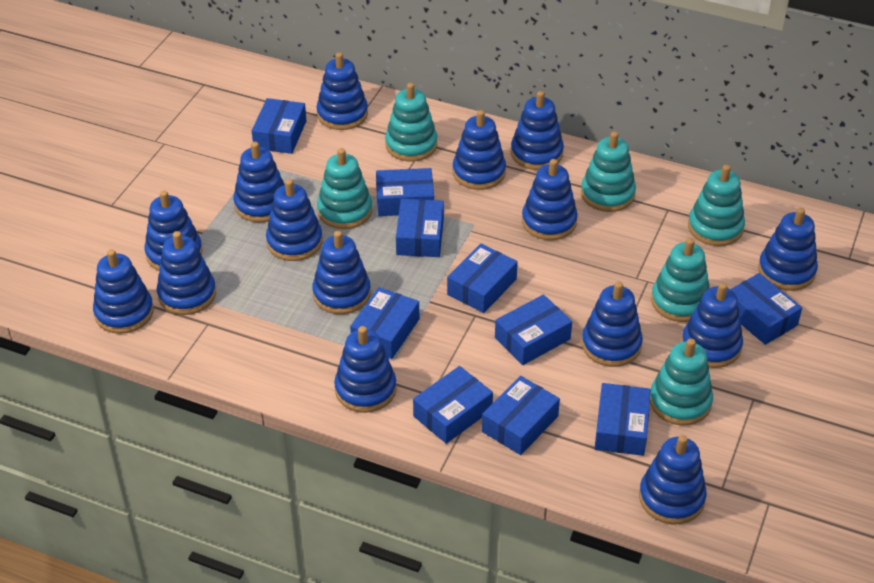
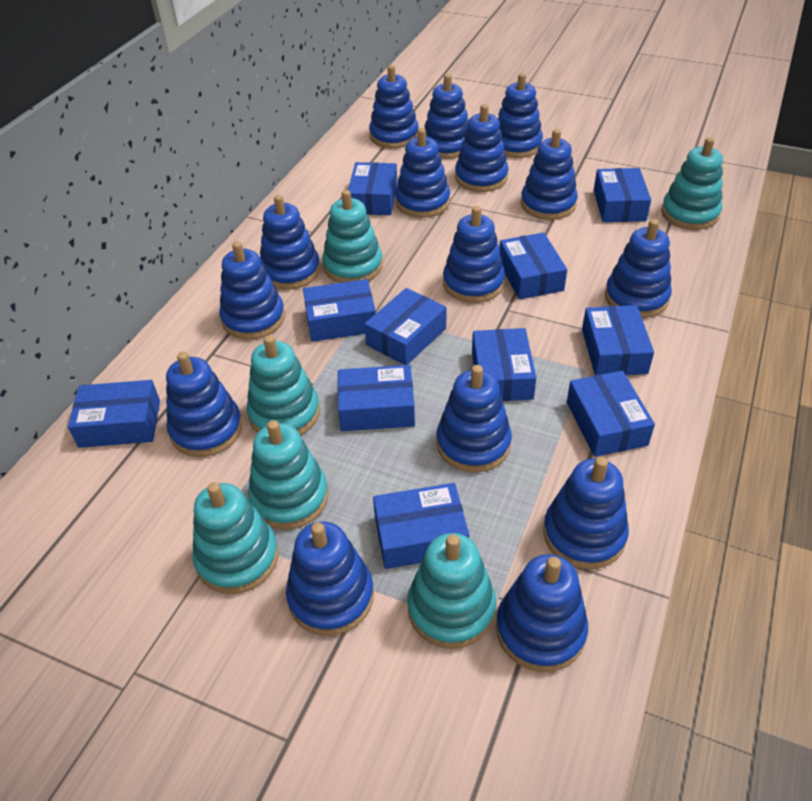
blue box: 10 -> 11

